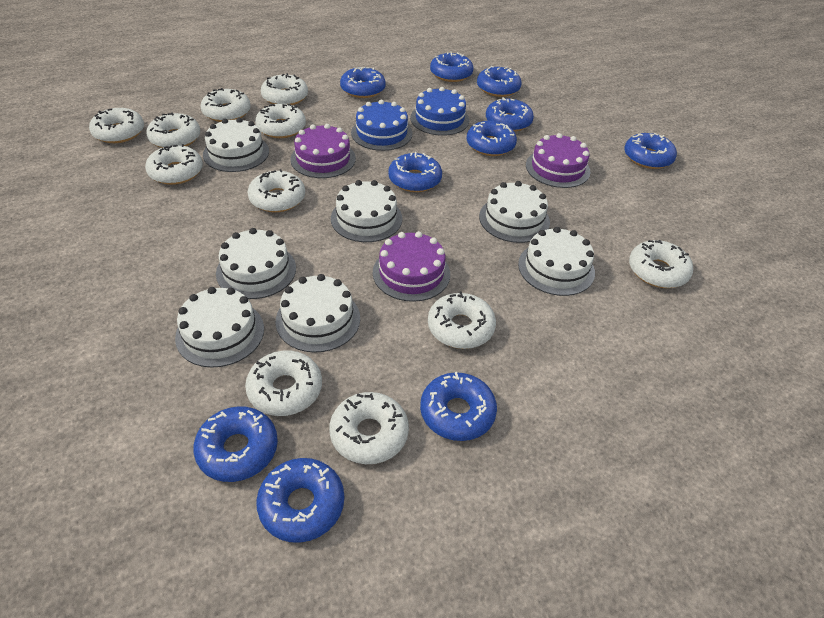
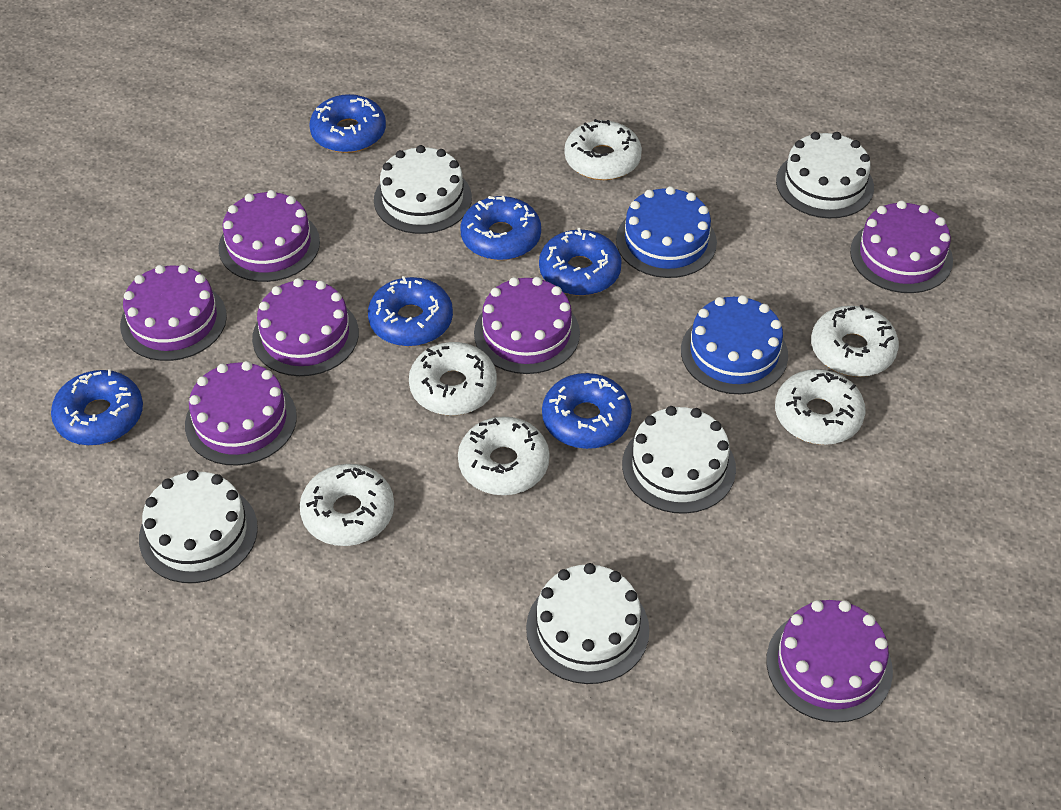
blue donut: 10 -> 6
purple cake: 3 -> 7
white cake: 7 -> 5
white donut: 11 -> 6

